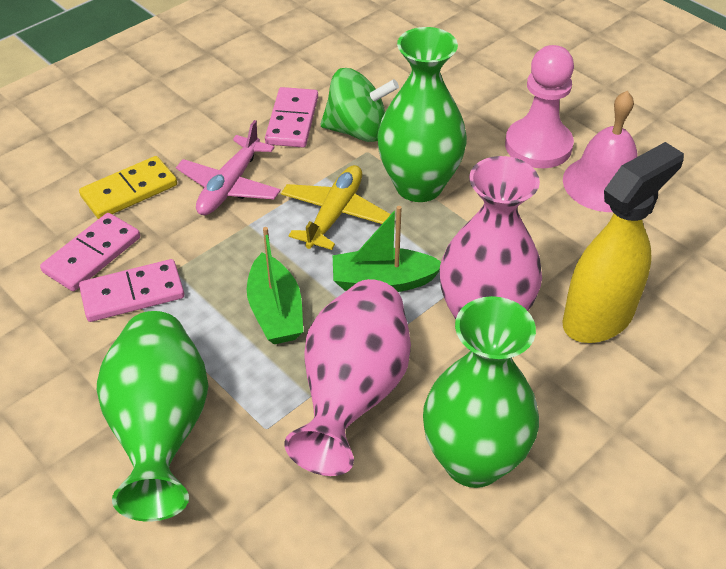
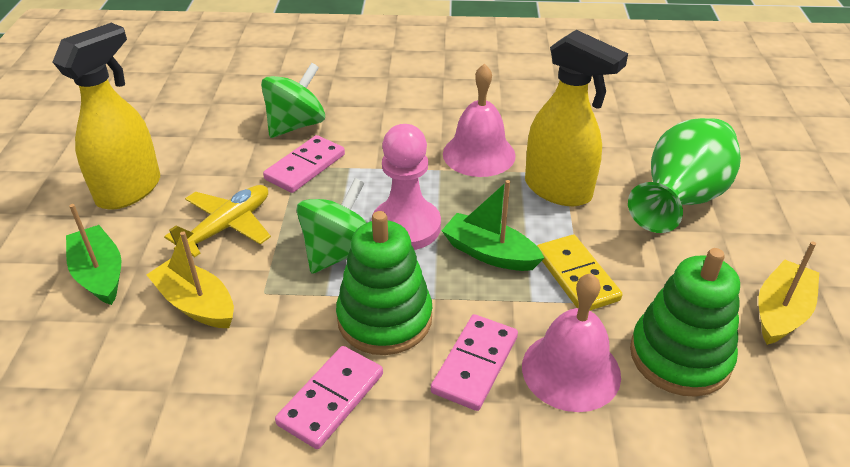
green spinning top: 1 -> 2
green stacking toy: 0 -> 2
green vase: 3 -> 1
pink bell: 1 -> 2
pink plane: 1 -> 0
pink vase: 2 -> 0
yellow boat: 0 -> 2
yellow spray bottle: 1 -> 2

